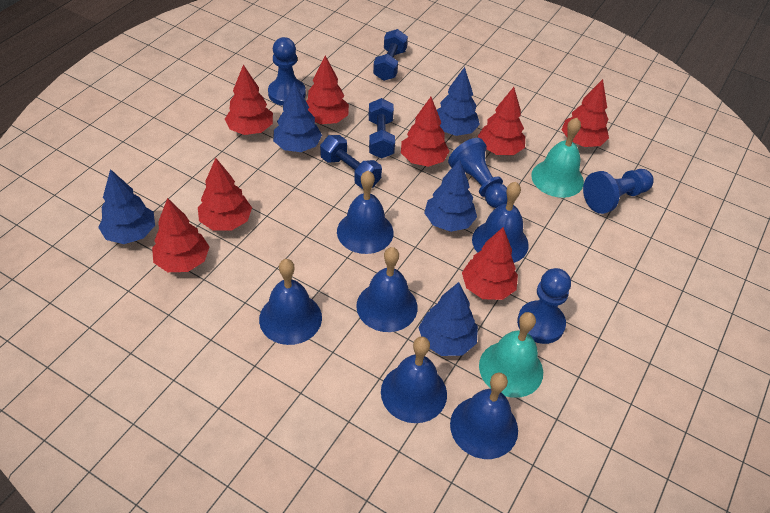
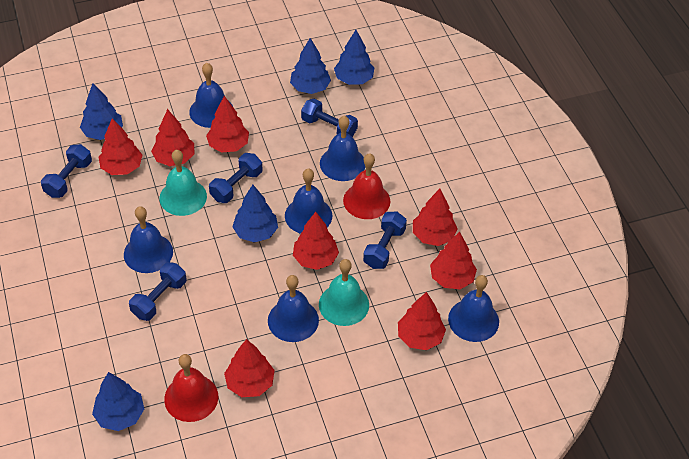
blue dumbbell: 3 -> 5
blue pawn: 4 -> 0
red bell: 0 -> 2

